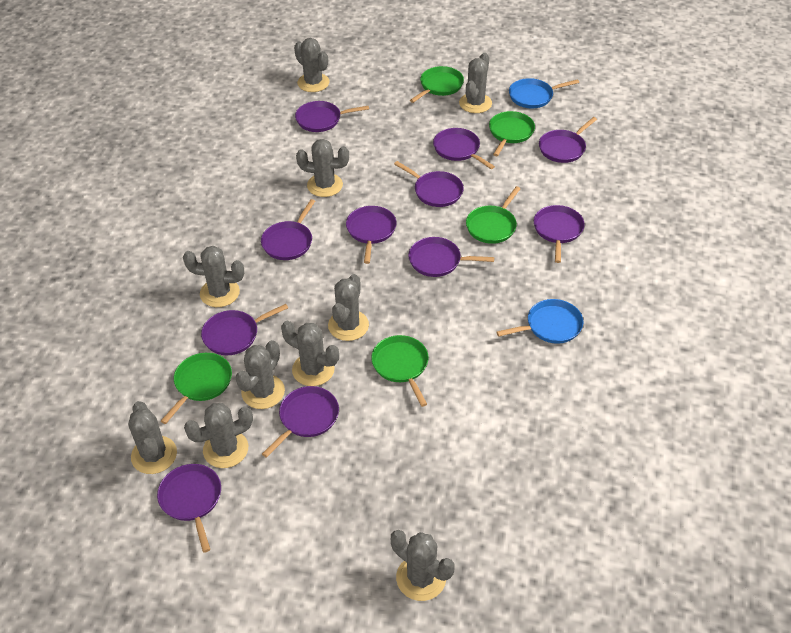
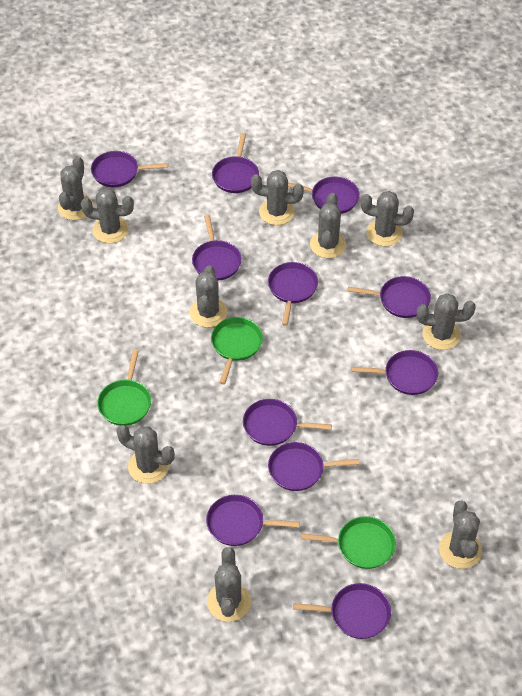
blue pan: 2 -> 0
green pan: 5 -> 3

